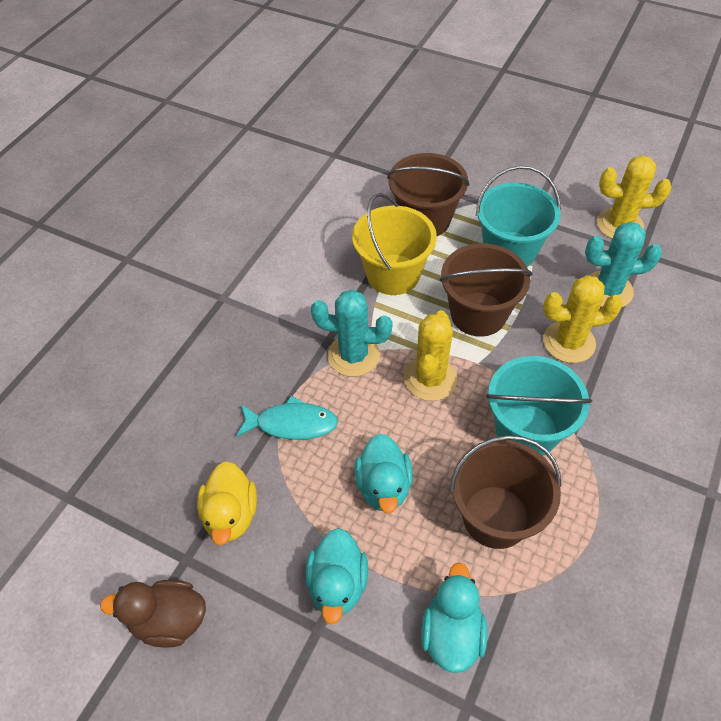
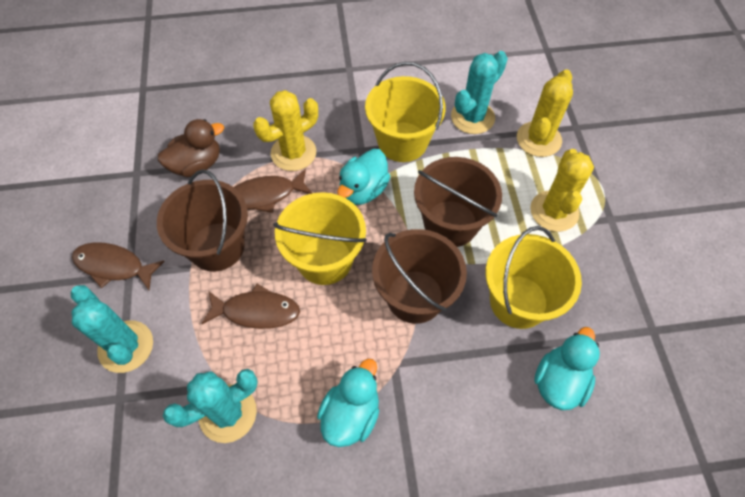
brown fish: 0 -> 3
turquoise bucket: 2 -> 0
turquoise cactus: 2 -> 3
turquoise fish: 1 -> 0
yellow bucket: 1 -> 3
yellow duck: 1 -> 0

